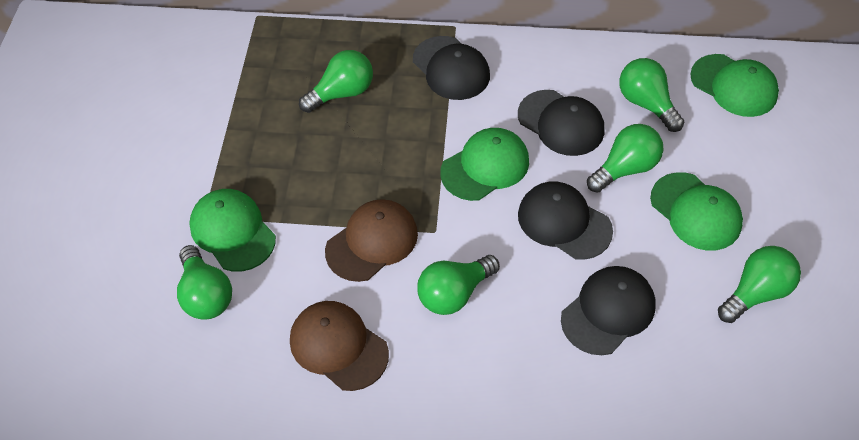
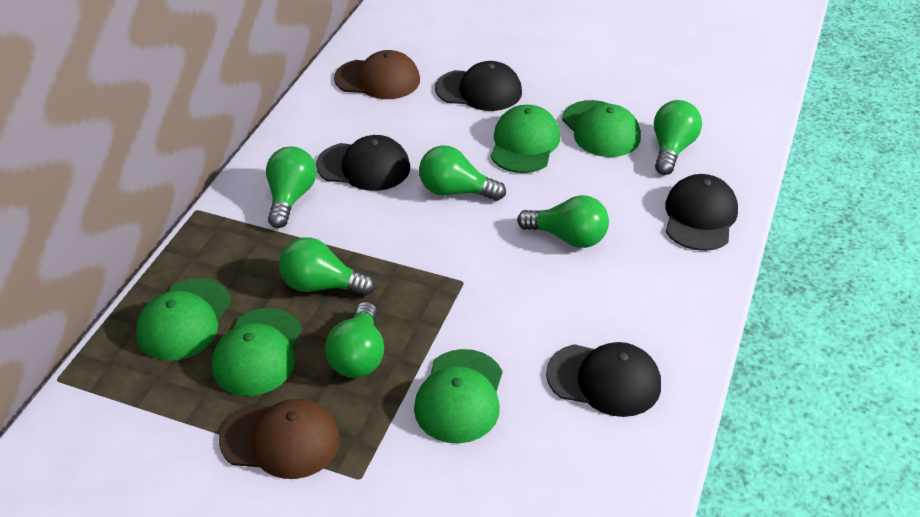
green cap: 4 -> 5

